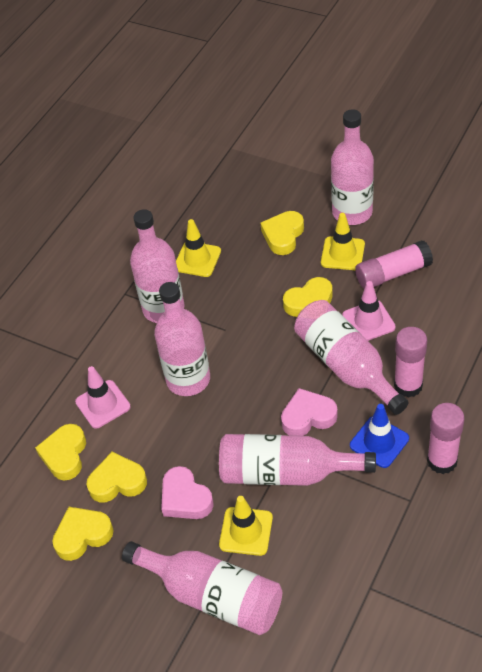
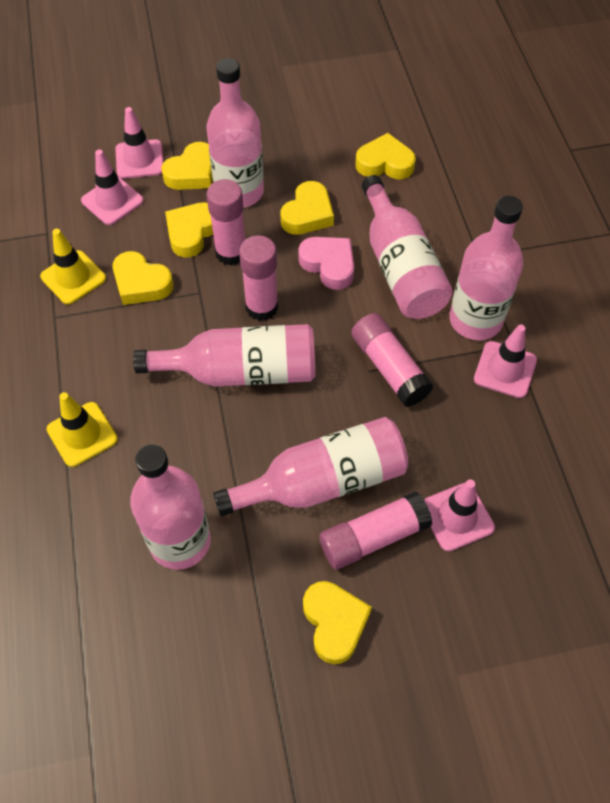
blue traffic cone: 1 -> 0
pink glue stick: 3 -> 4
pink heart: 2 -> 1
pink traffic cone: 2 -> 4
yellow heart: 5 -> 6
yellow traffic cone: 3 -> 2

